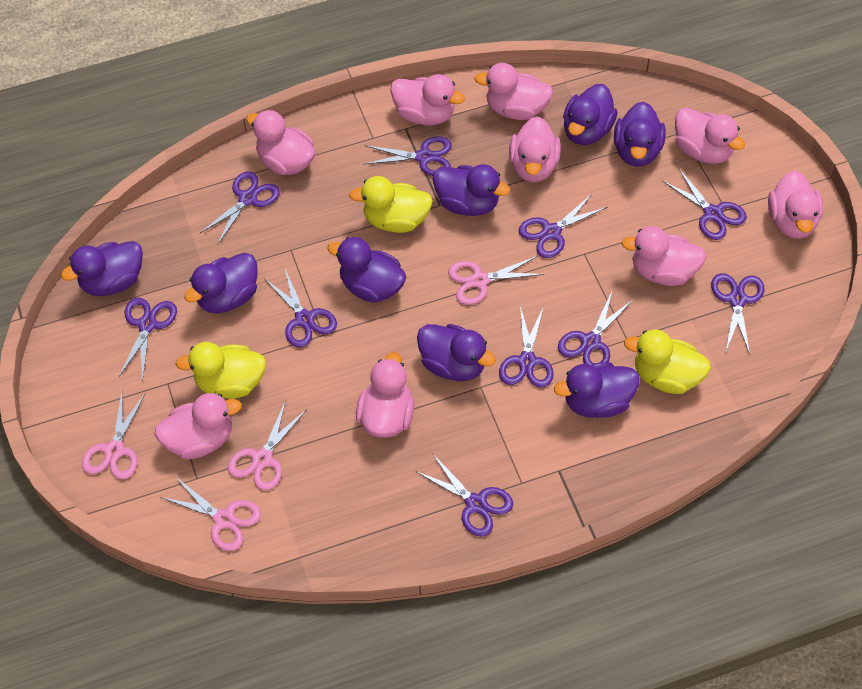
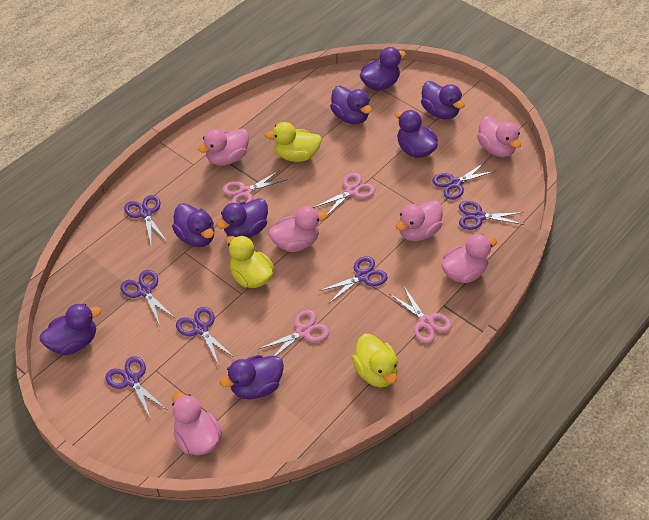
pink duck: 9 -> 6
purple scissors: 10 -> 7

